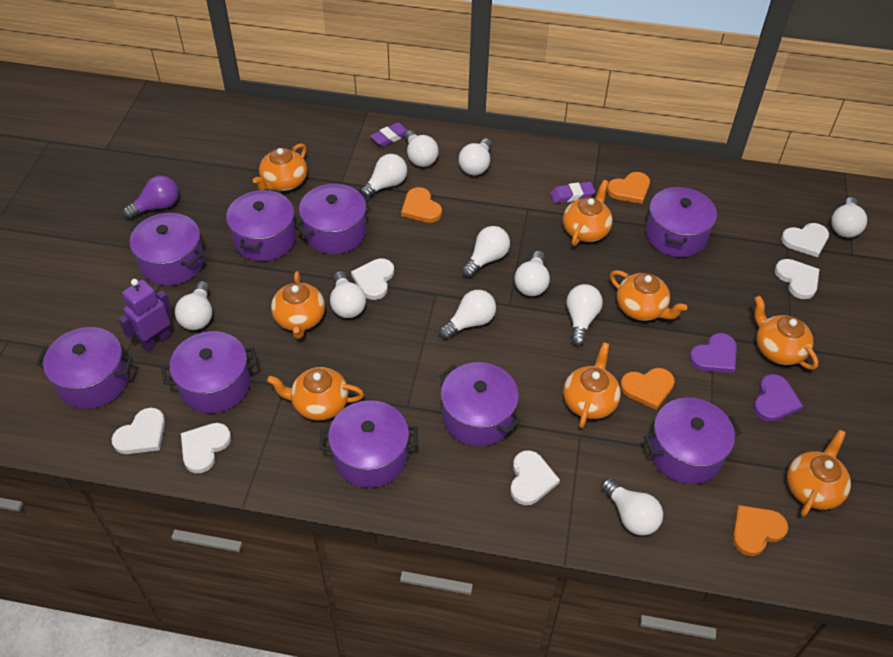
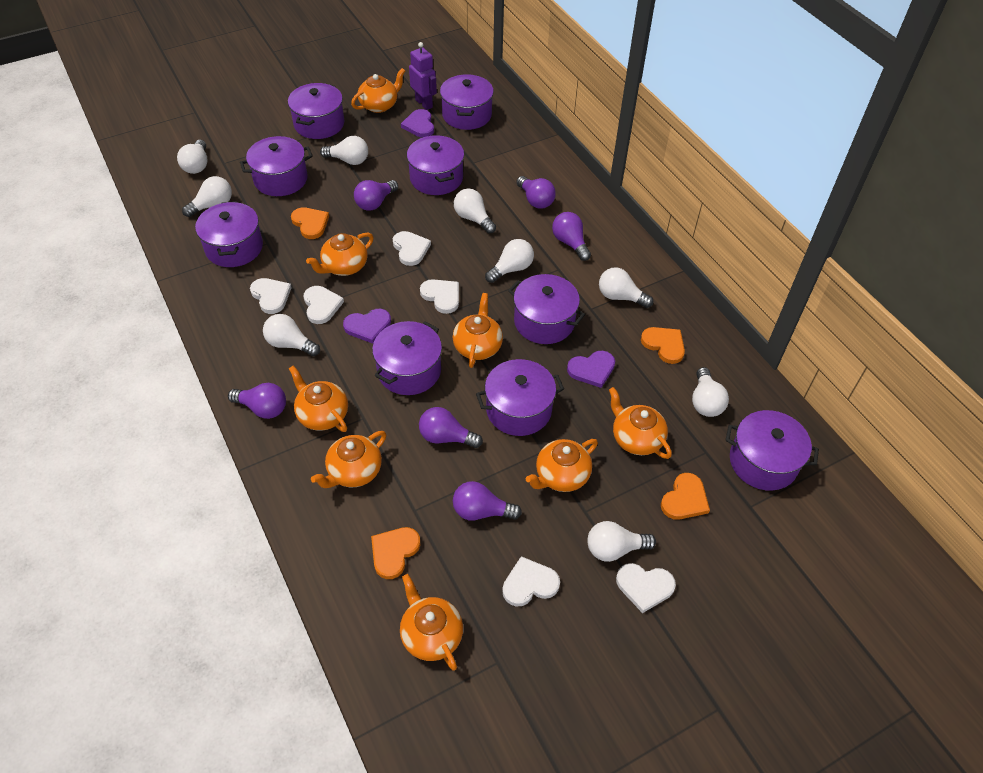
purple eraser: 2 -> 0
purple heart: 2 -> 3
purple light bulb: 1 -> 6
white light bulb: 11 -> 9

